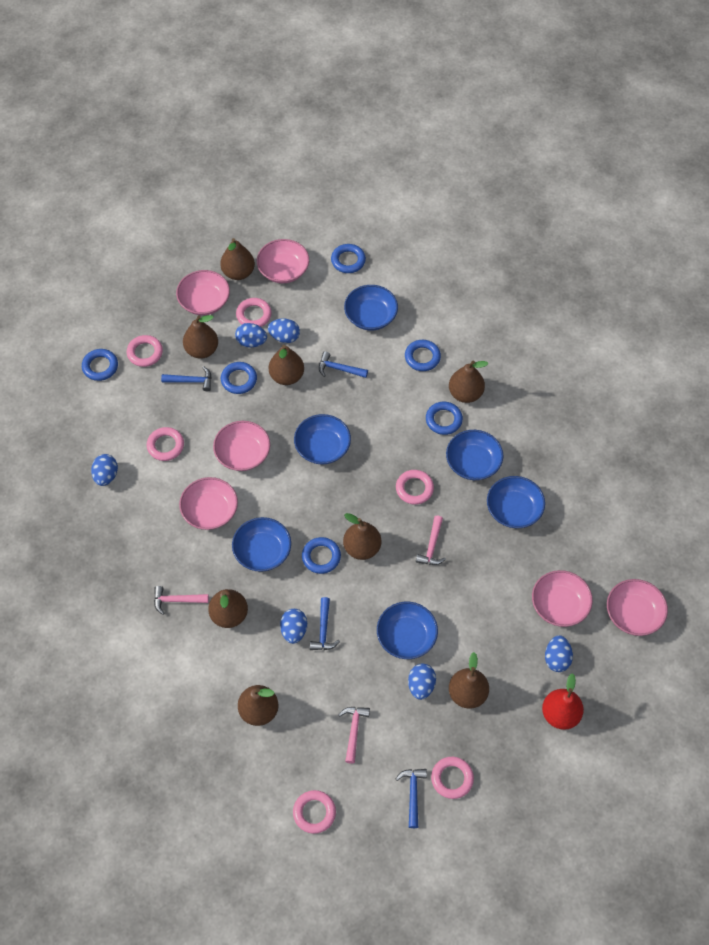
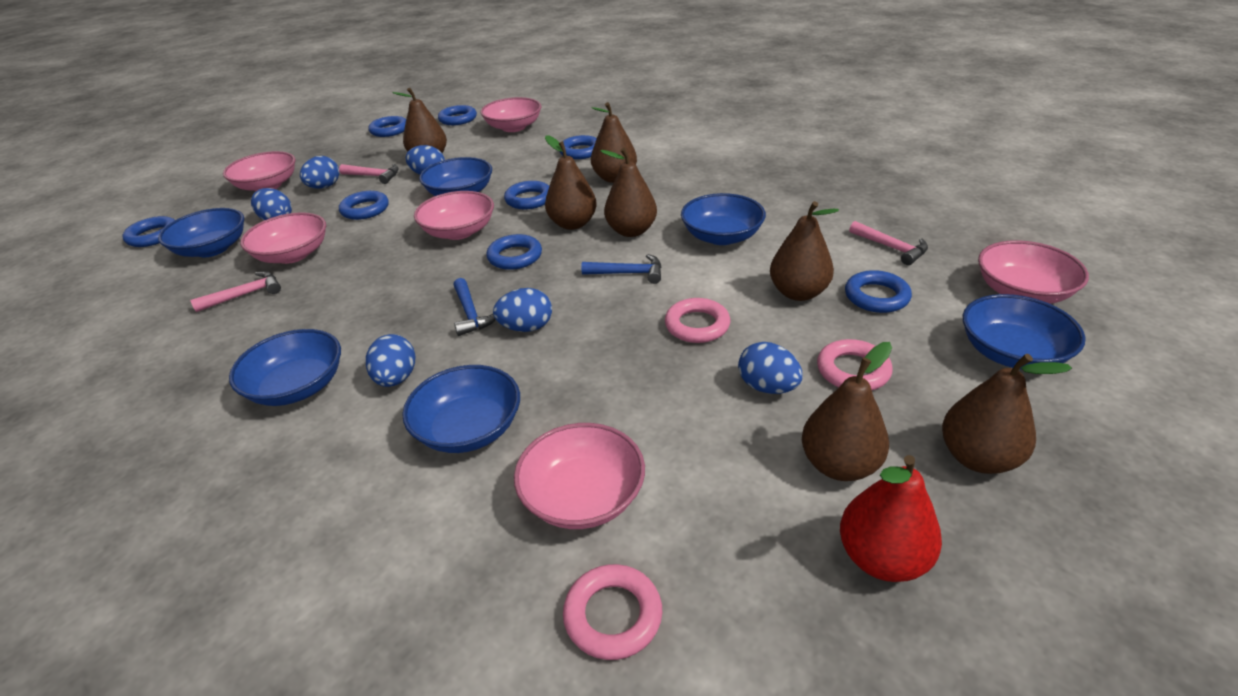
blue hammer: 4 -> 2
blue ring: 6 -> 8
brown pear: 8 -> 7
pink ring: 6 -> 3

